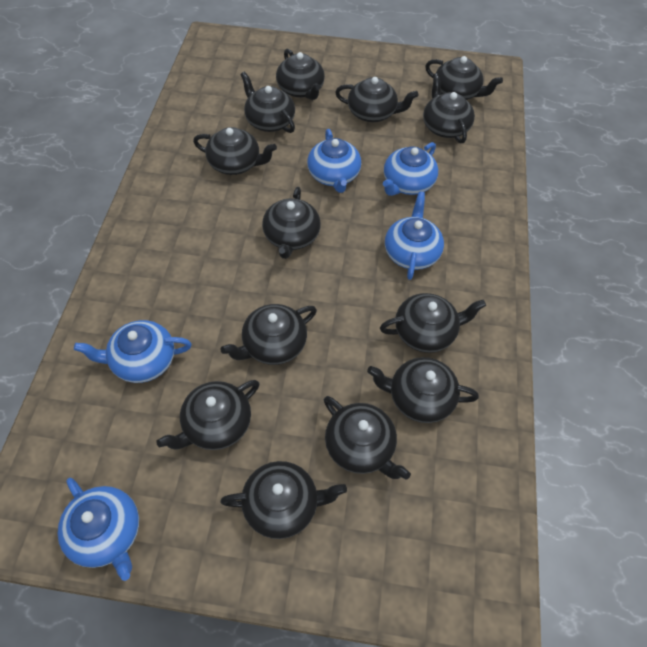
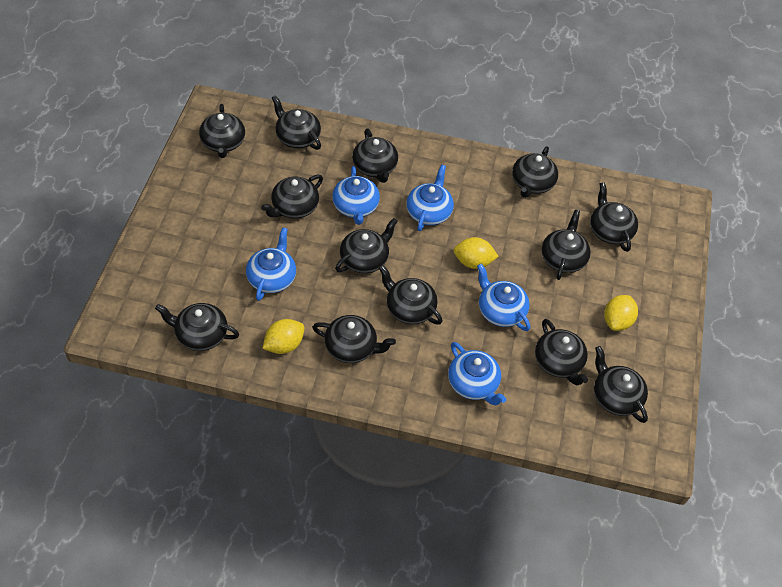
yellow lemon: 0 -> 3

